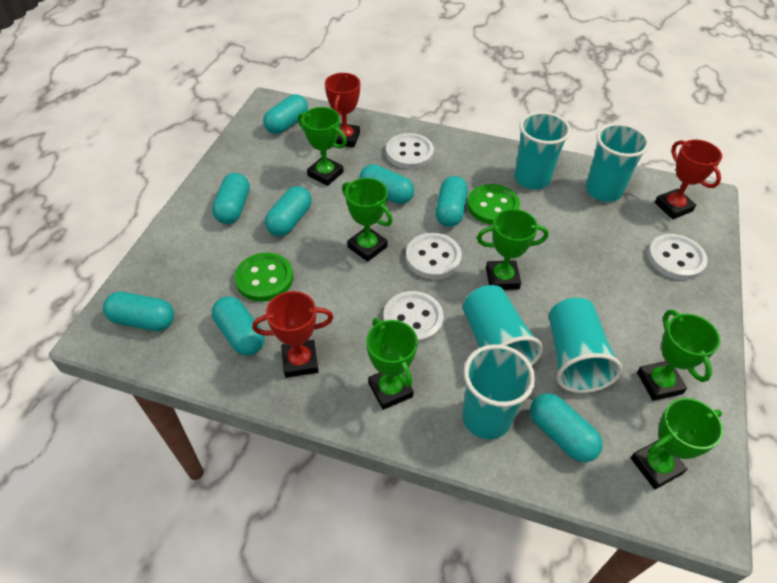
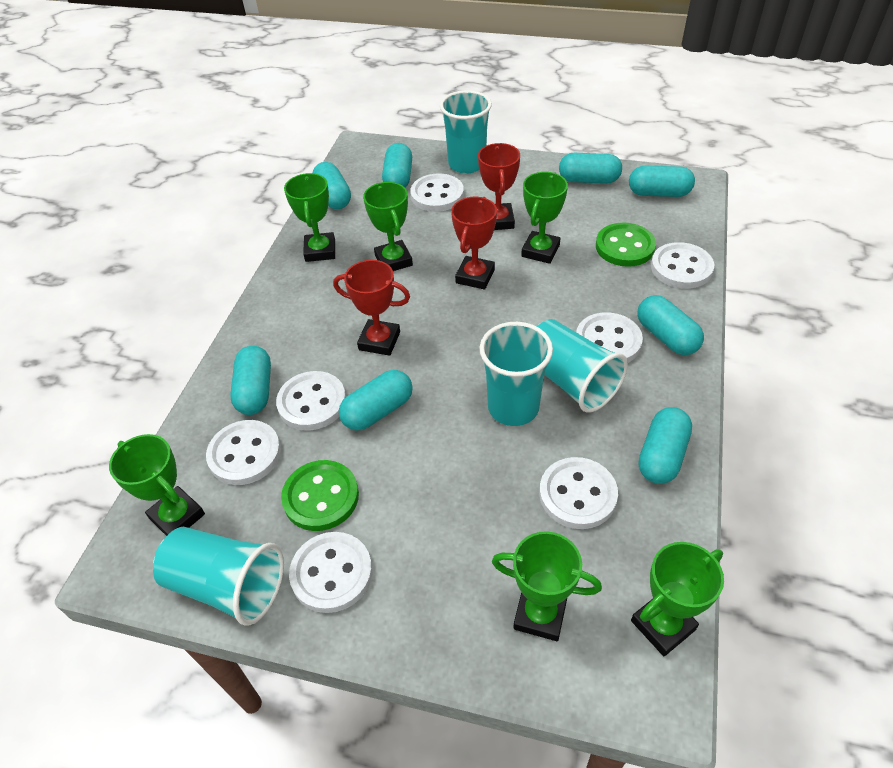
turquoise cup: 5 -> 4
white button: 4 -> 7

